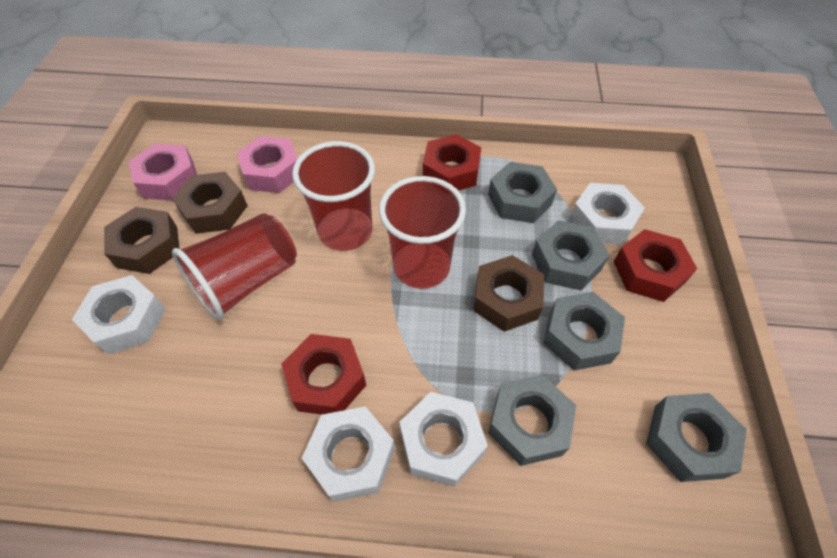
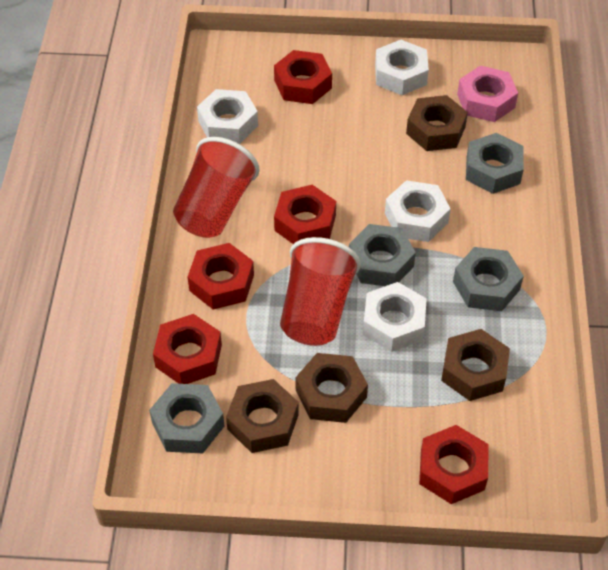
brown nut: 3 -> 4
grey nut: 5 -> 4
pink nut: 2 -> 1
red cup: 3 -> 2
red nut: 3 -> 5

